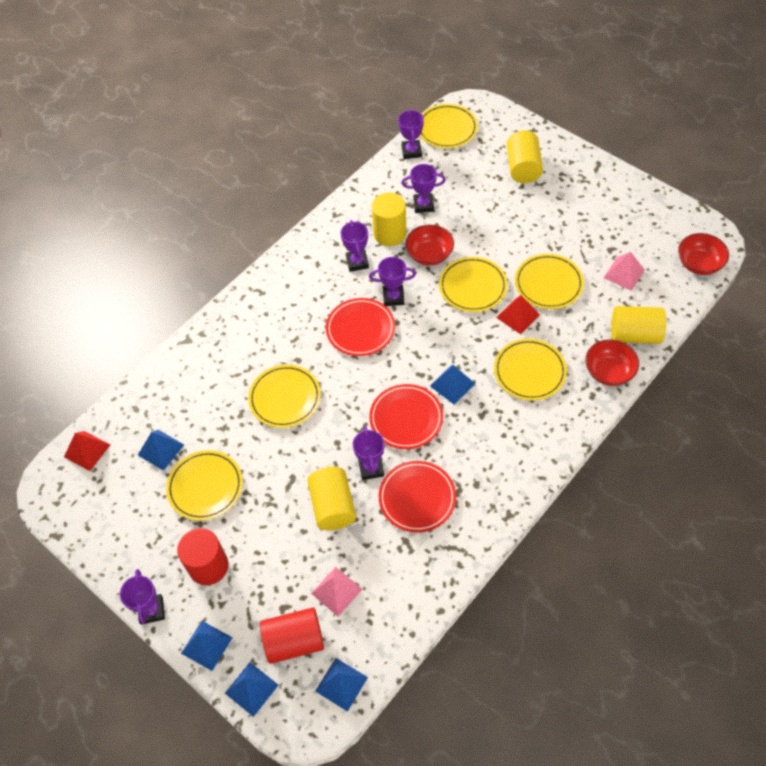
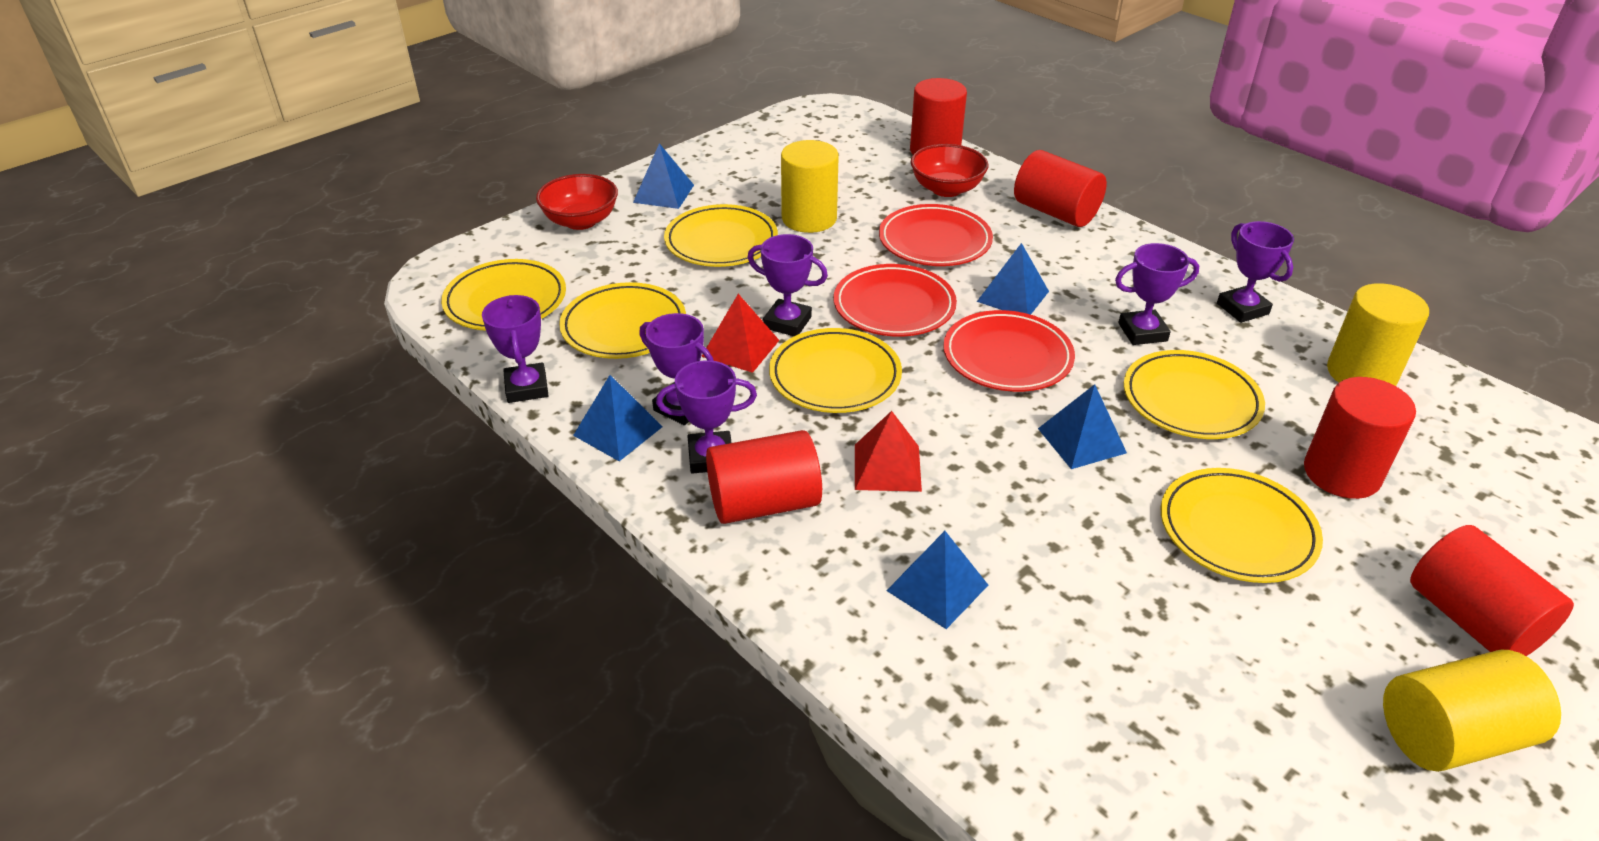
pink pyramid: 2 -> 0
red bowl: 3 -> 2
red cylinder: 2 -> 5
yellow cylinder: 4 -> 3

